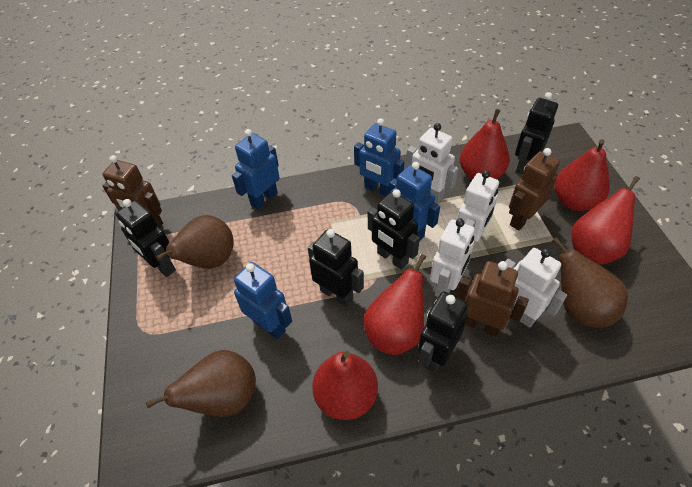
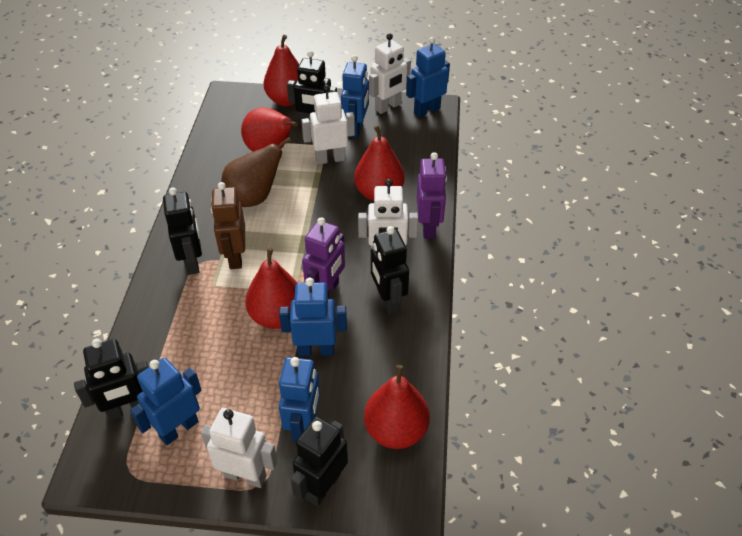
blue robot: 4 -> 5
brown pear: 3 -> 1
brown robot: 3 -> 1
purple robot: 0 -> 2

